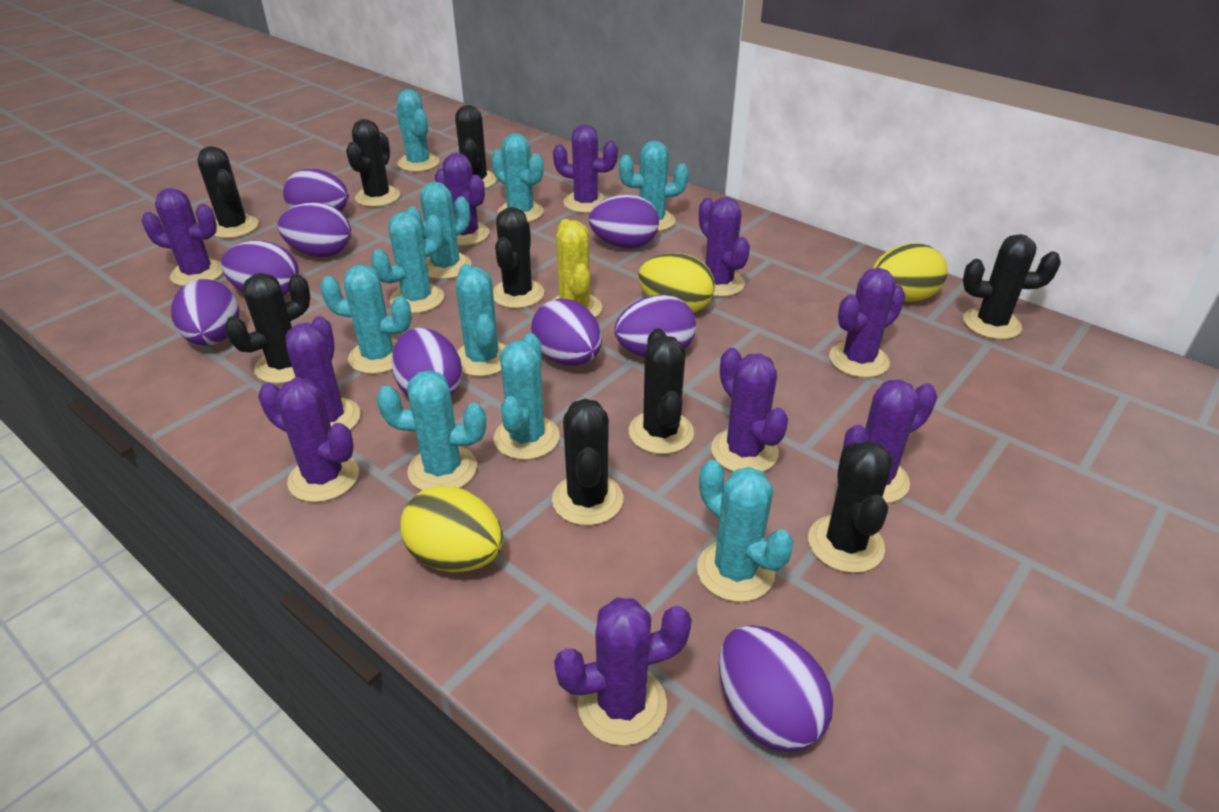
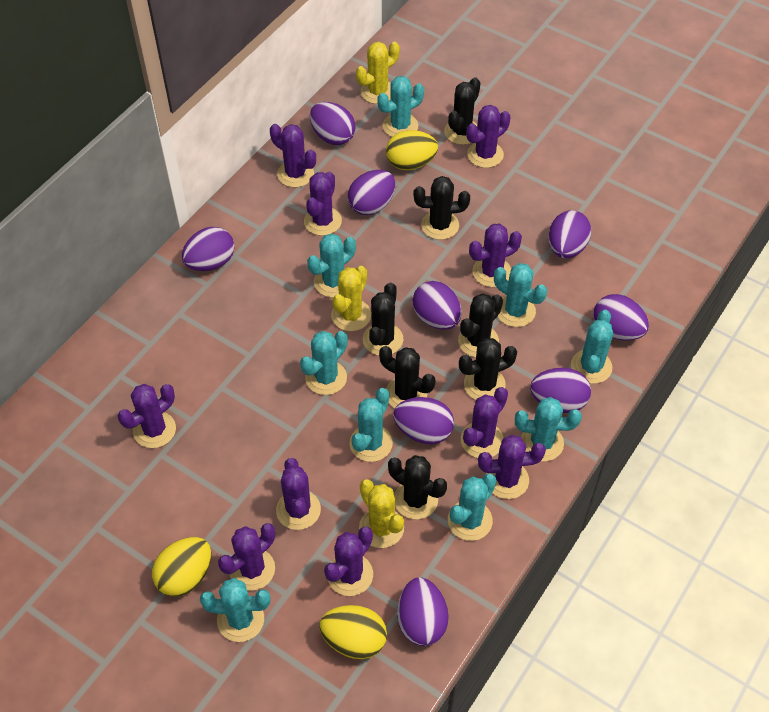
black cactus: 9 -> 7
turquoise cactus: 10 -> 9
yellow cactus: 1 -> 3

